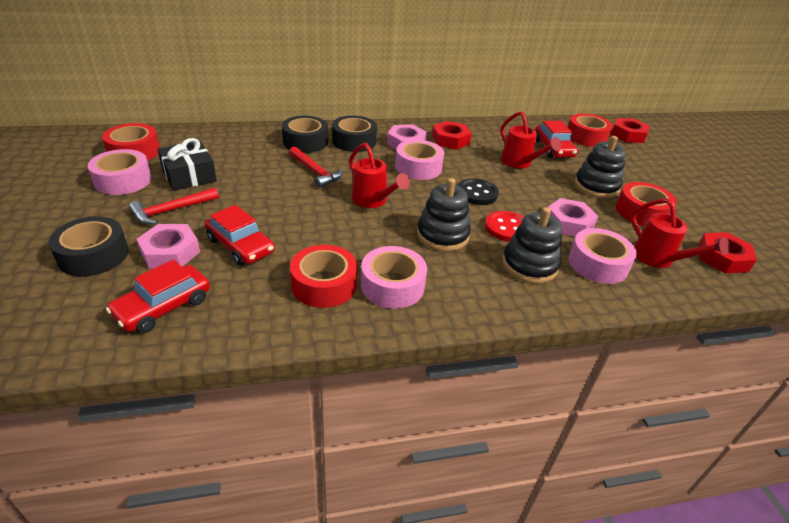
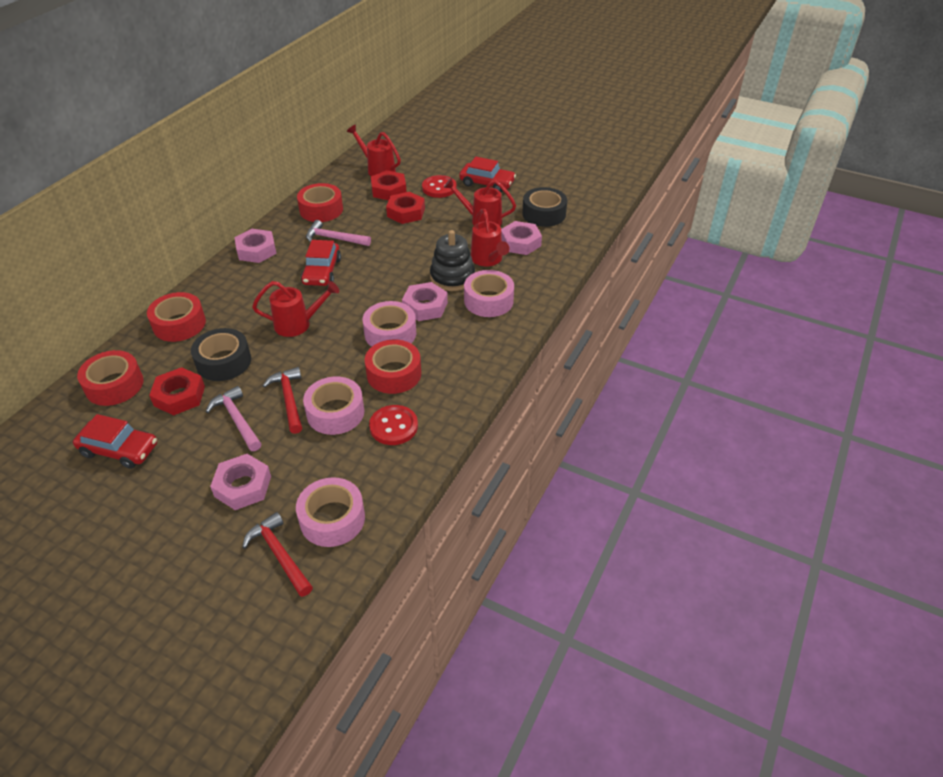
black button: 1 -> 0
black gift: 1 -> 0
black stacking toy: 3 -> 1
black tape: 3 -> 2
pink hammer: 0 -> 2
pink nut: 3 -> 4
red button: 1 -> 2
red watering can: 3 -> 4

